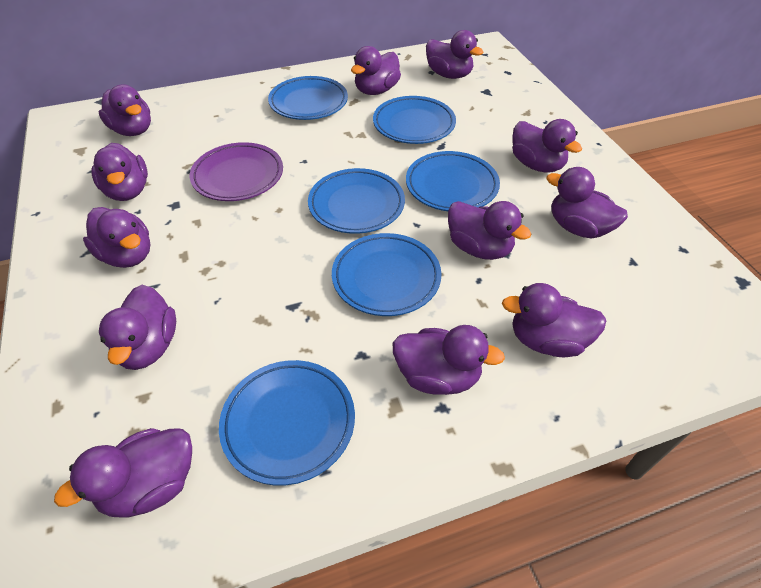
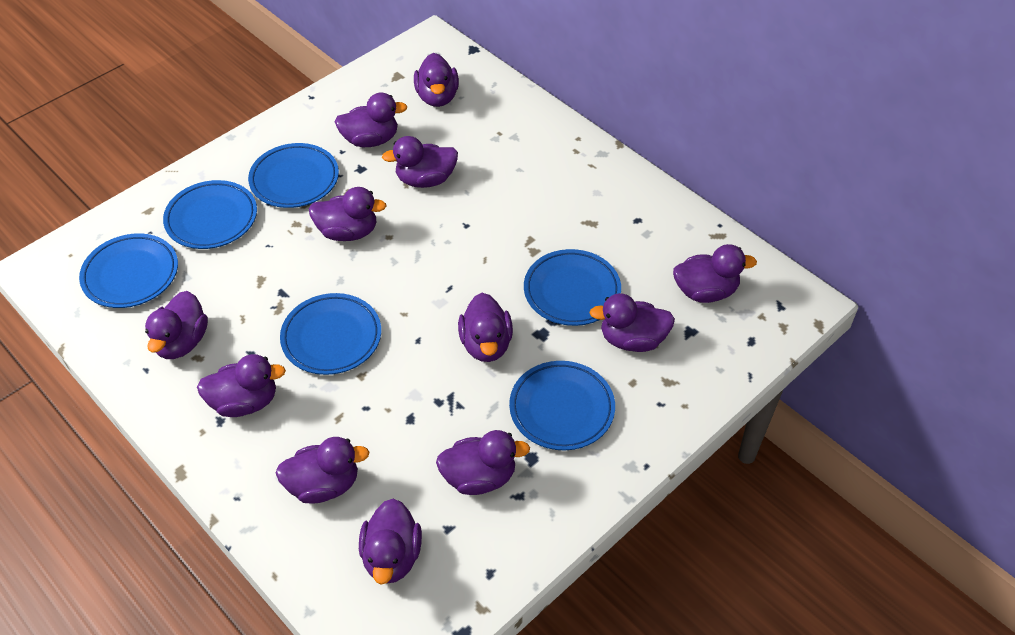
purple plate: 1 -> 0

